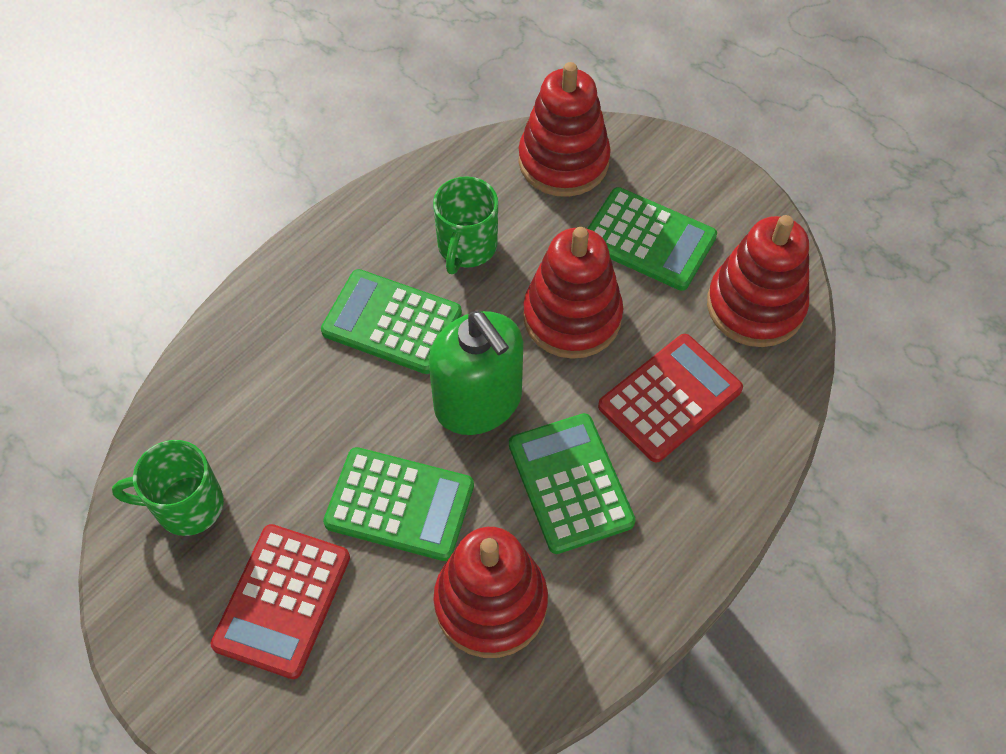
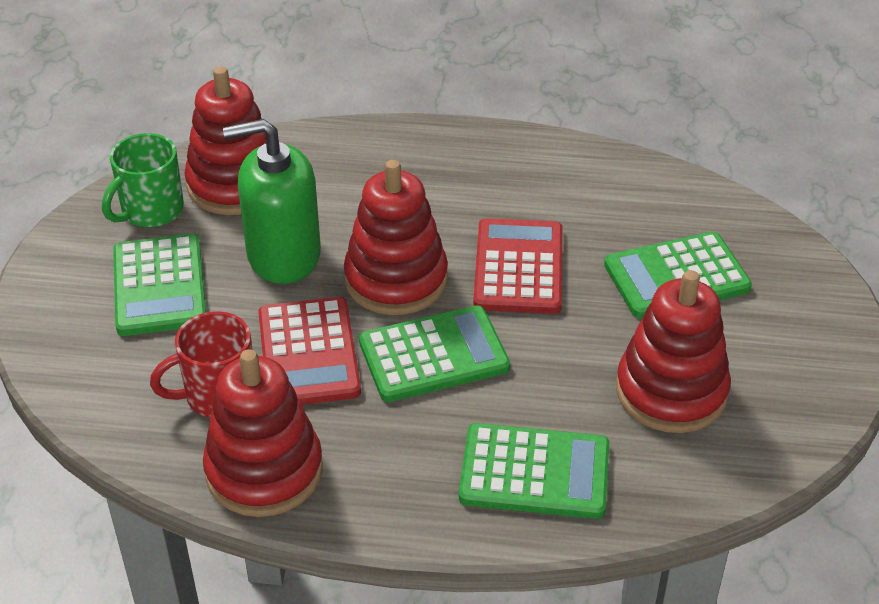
green mug: 2 -> 1
red mug: 0 -> 1

